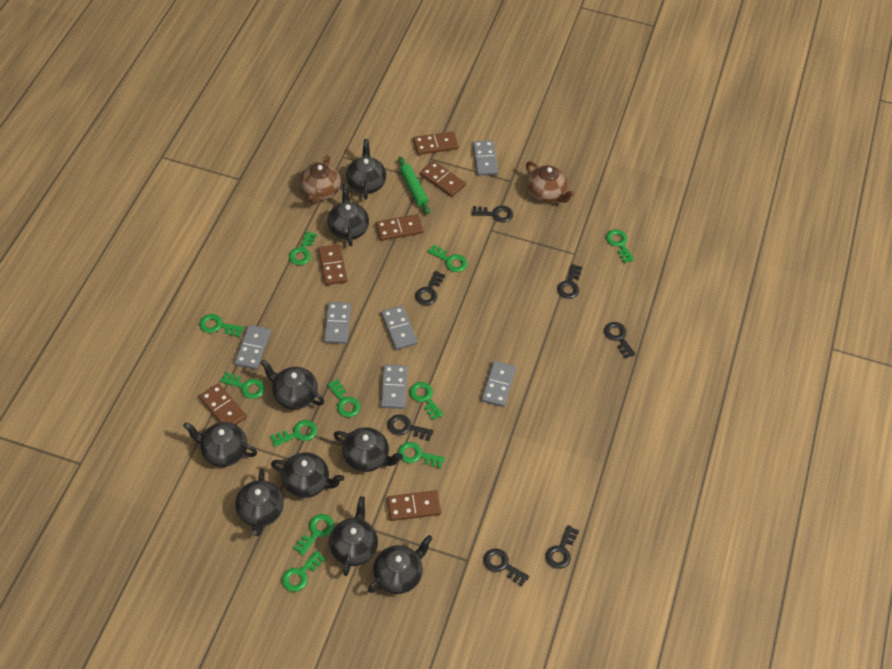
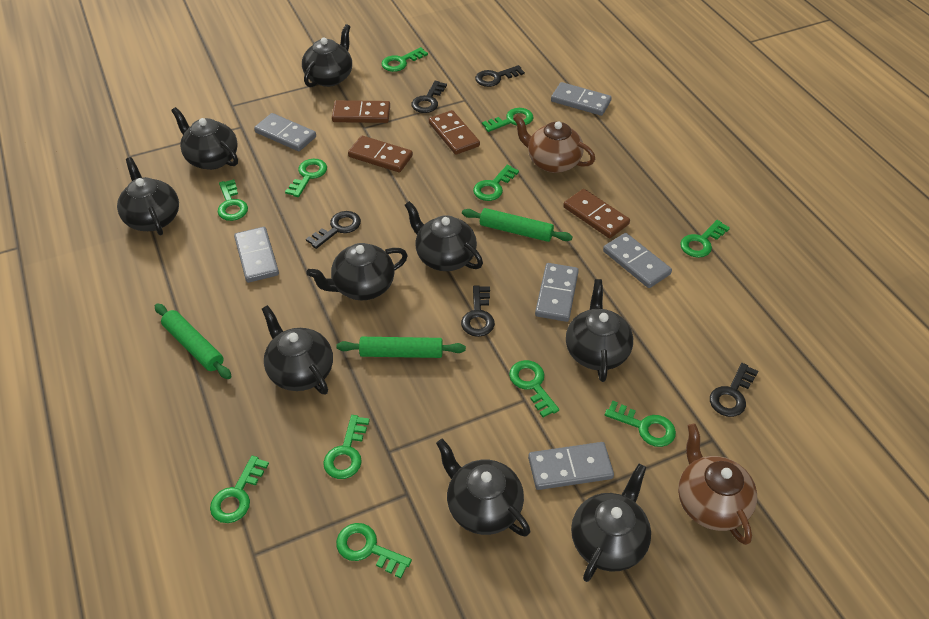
black key: 7 -> 5
brown domino: 6 -> 4
green rolling pin: 1 -> 3

